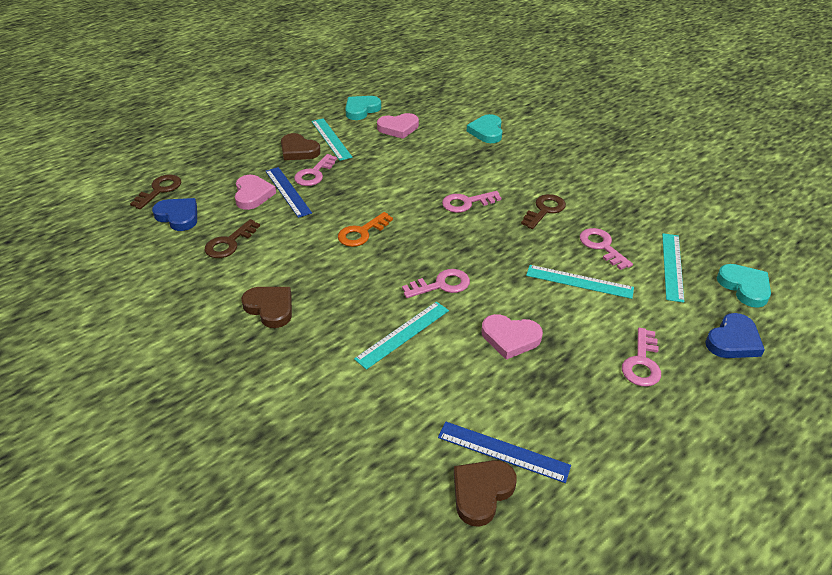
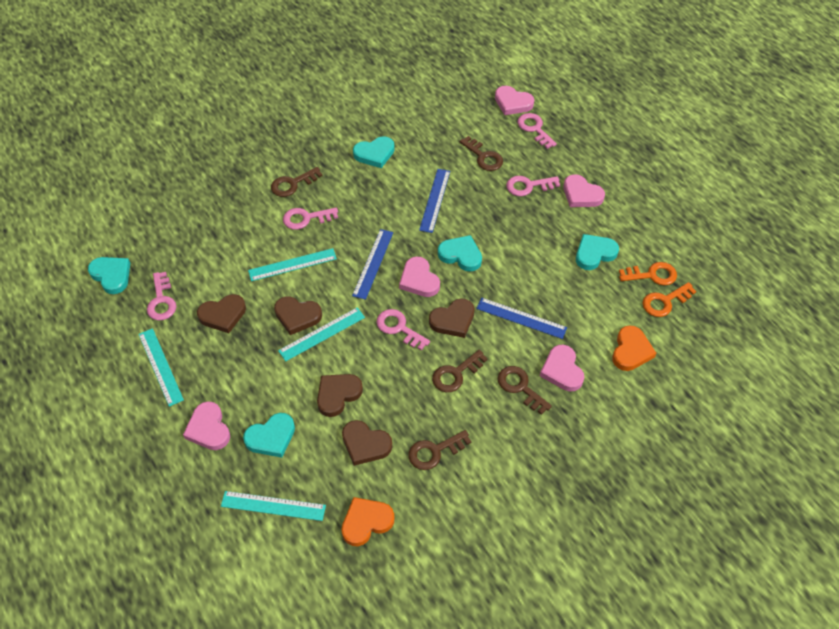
blue heart: 2 -> 0
blue ruler: 2 -> 3
brown heart: 3 -> 5
brown key: 3 -> 5
orange heart: 0 -> 2
orange key: 1 -> 2
pink heart: 3 -> 5
turquoise heart: 3 -> 5

